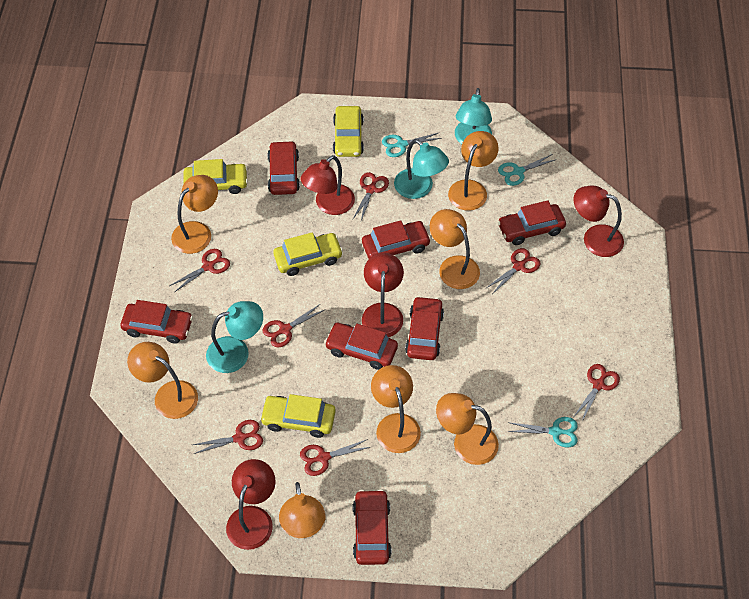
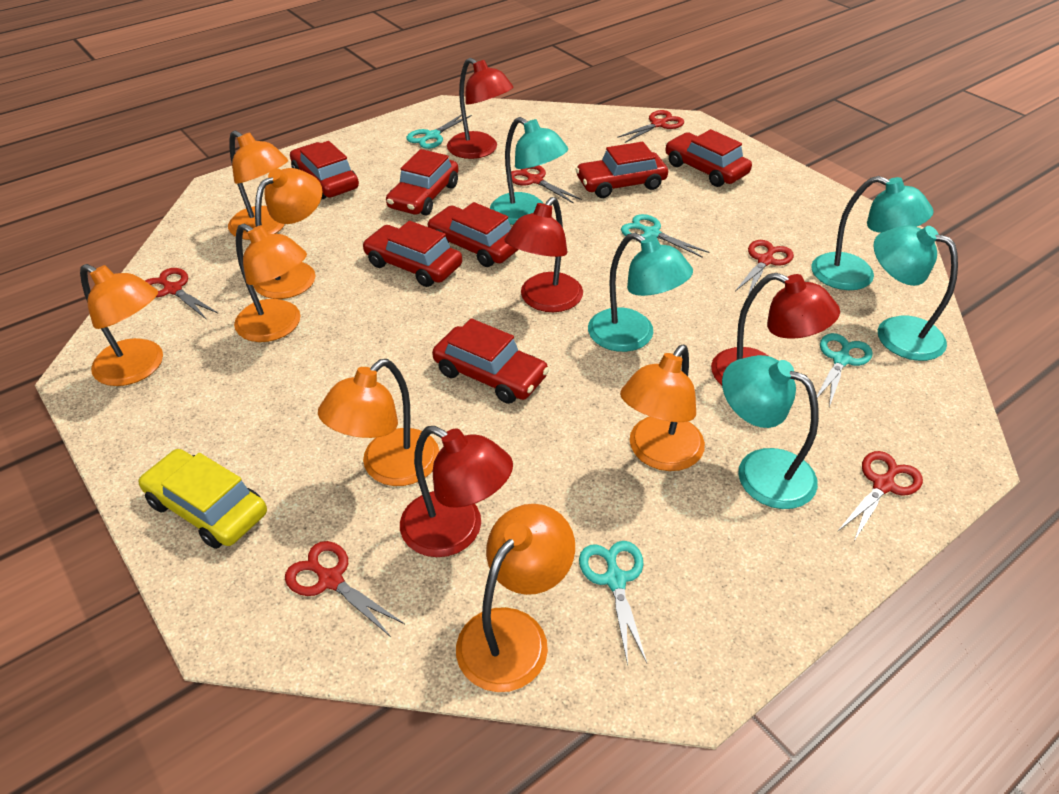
red scissors: 7 -> 6
turquoise lamp: 3 -> 5
turquoise scissors: 3 -> 4
yellow car: 4 -> 1

